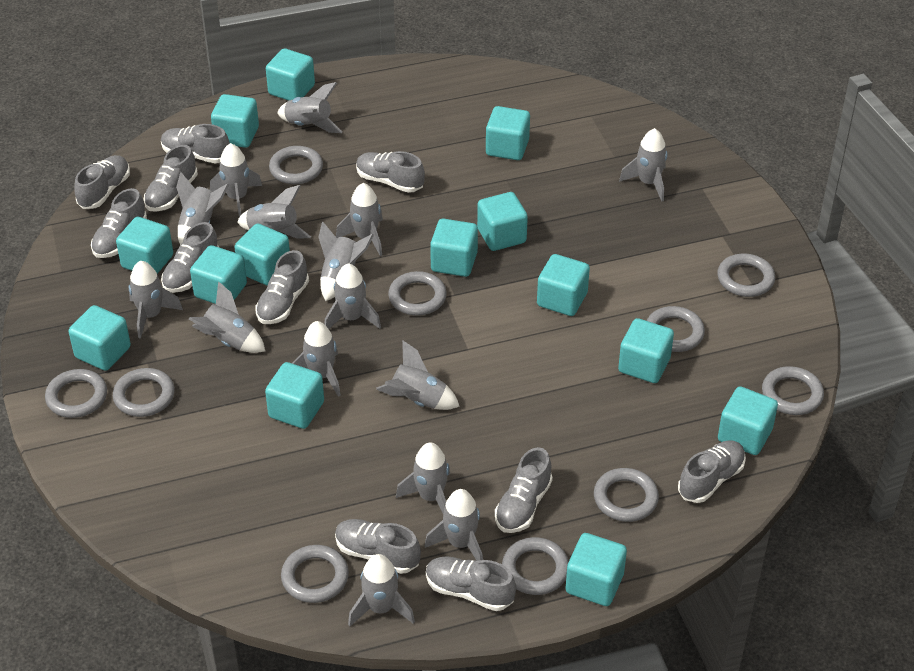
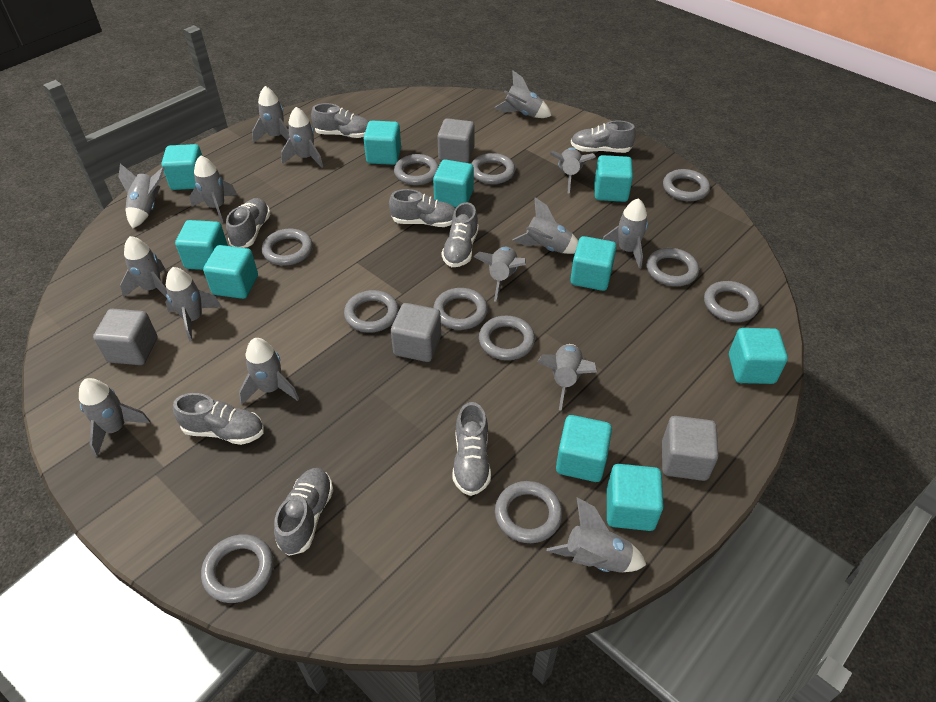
grey cube: 0 -> 4
grey ring: 10 -> 11
grey shoe: 11 -> 8
turquoise cube: 14 -> 10

